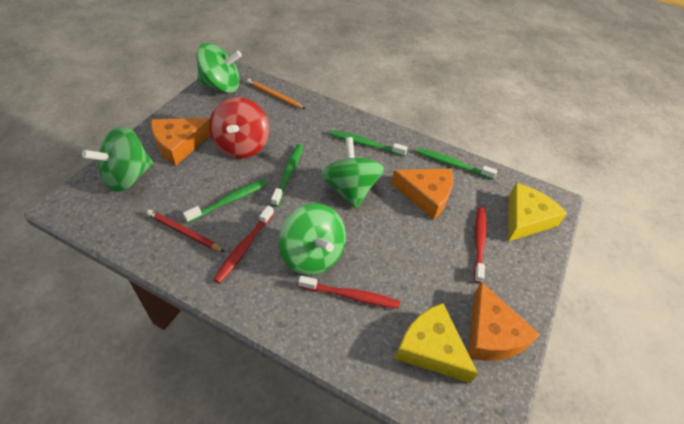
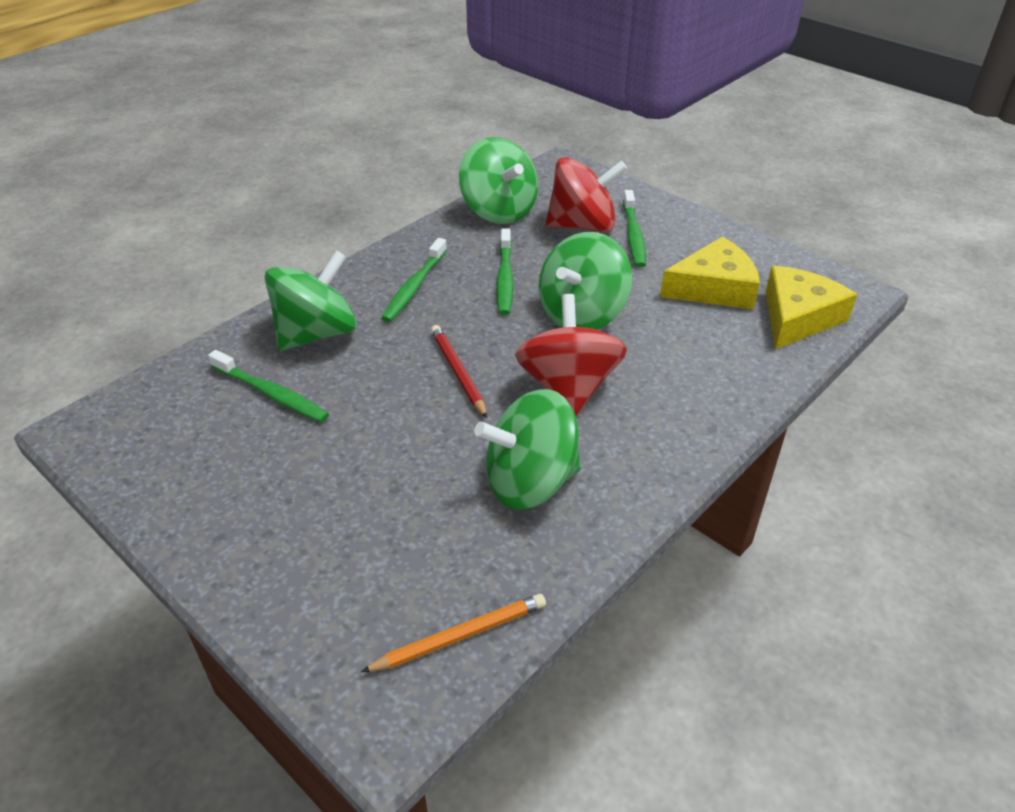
orange cheese: 3 -> 0
red spinning top: 1 -> 2
red toothbrush: 3 -> 0

